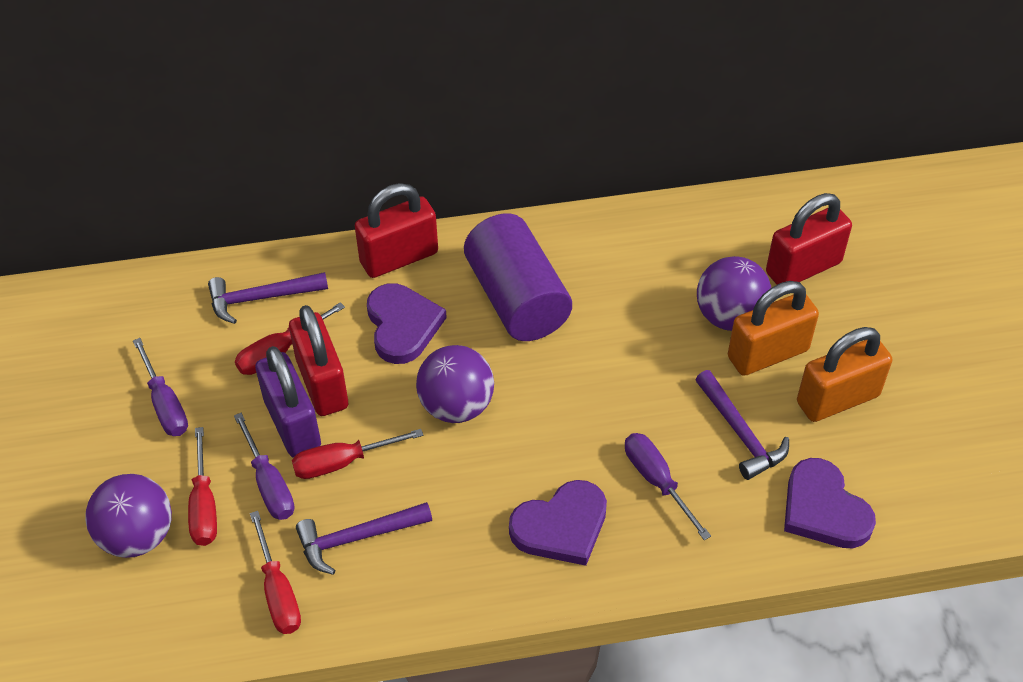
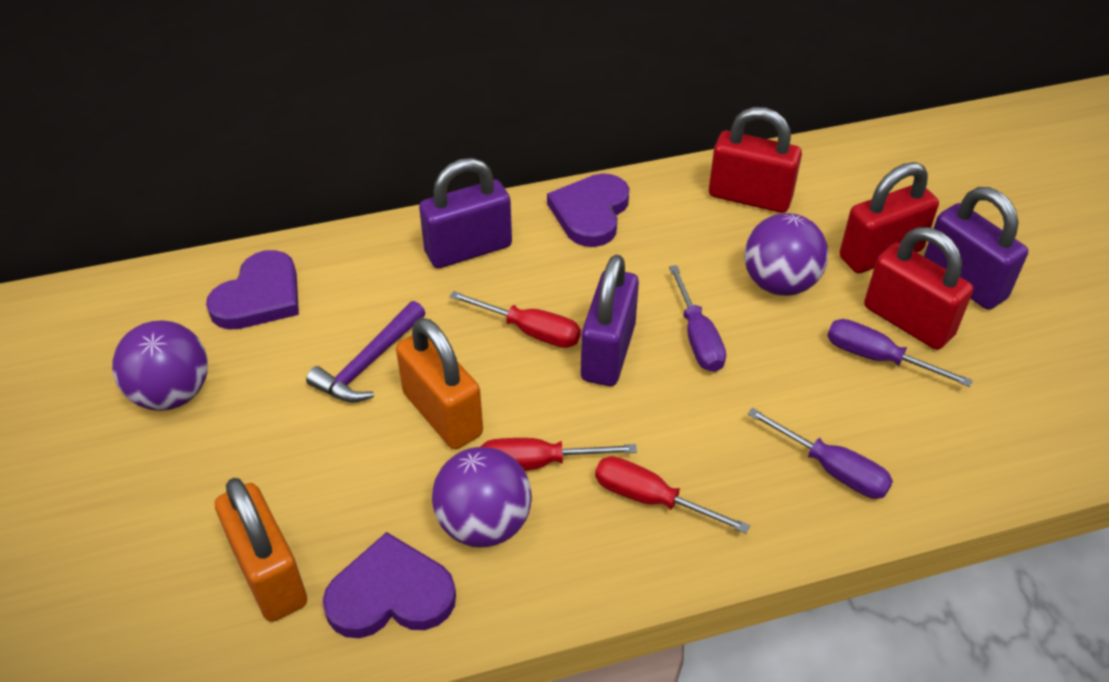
purple cylinder: 1 -> 0
purple hammer: 3 -> 1
purple padlock: 1 -> 3
red screwdriver: 4 -> 3

